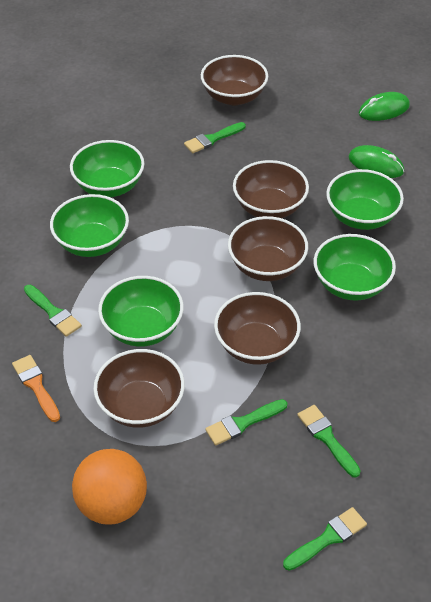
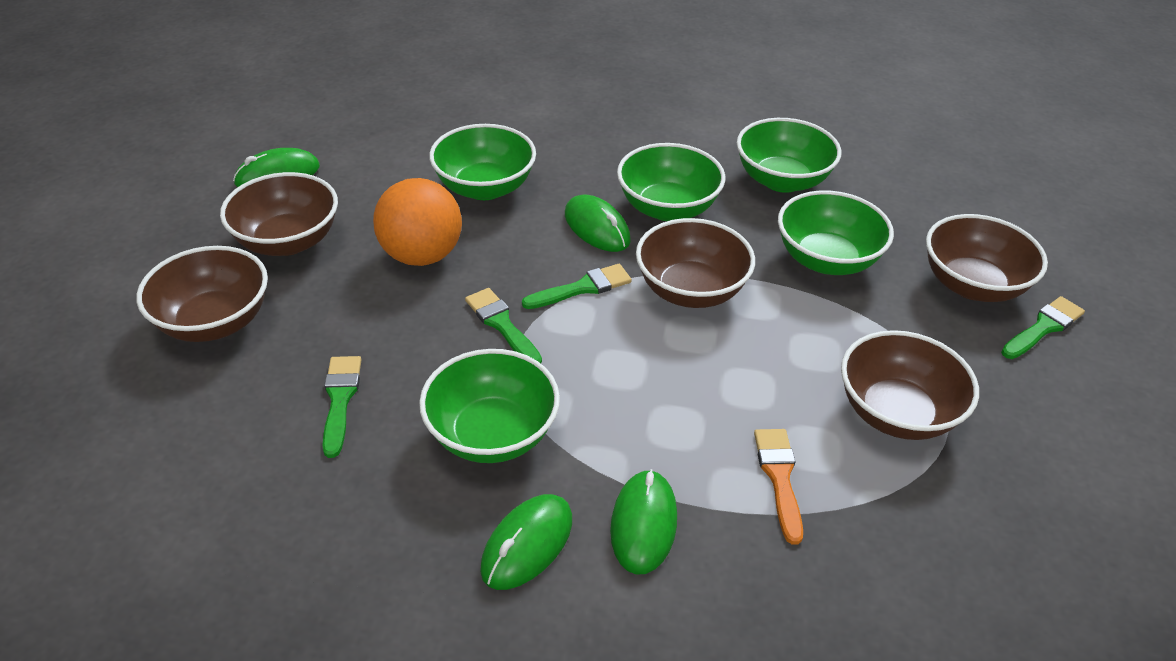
green brush: 5 -> 4
green mouse: 2 -> 4

